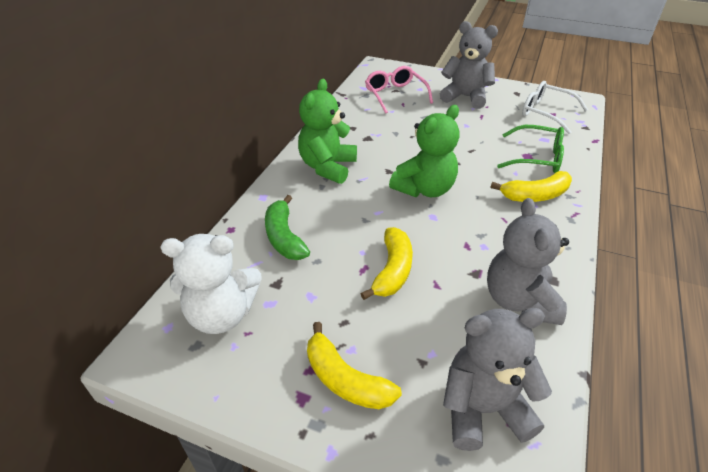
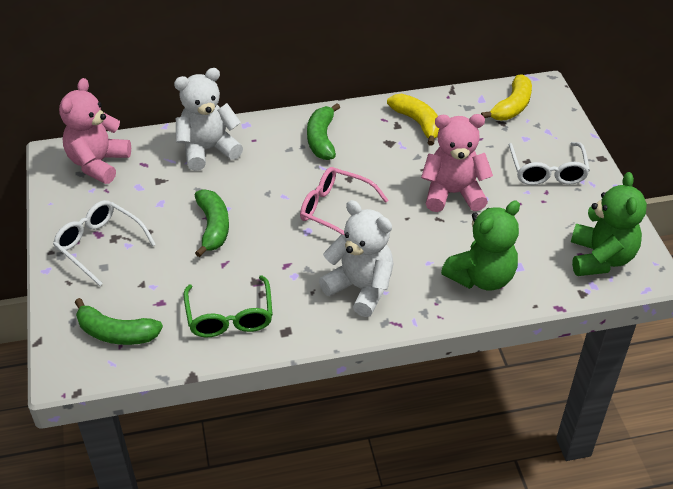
green banana: 1 -> 3
grey teddy bear: 3 -> 0
pink teddy bear: 0 -> 2
white glasses: 1 -> 2
white teddy bear: 1 -> 2
yellow banana: 3 -> 2

